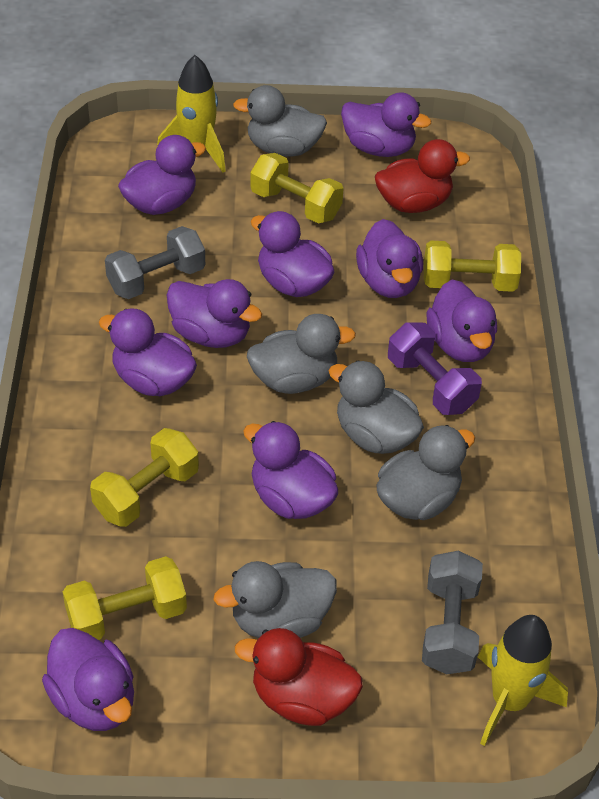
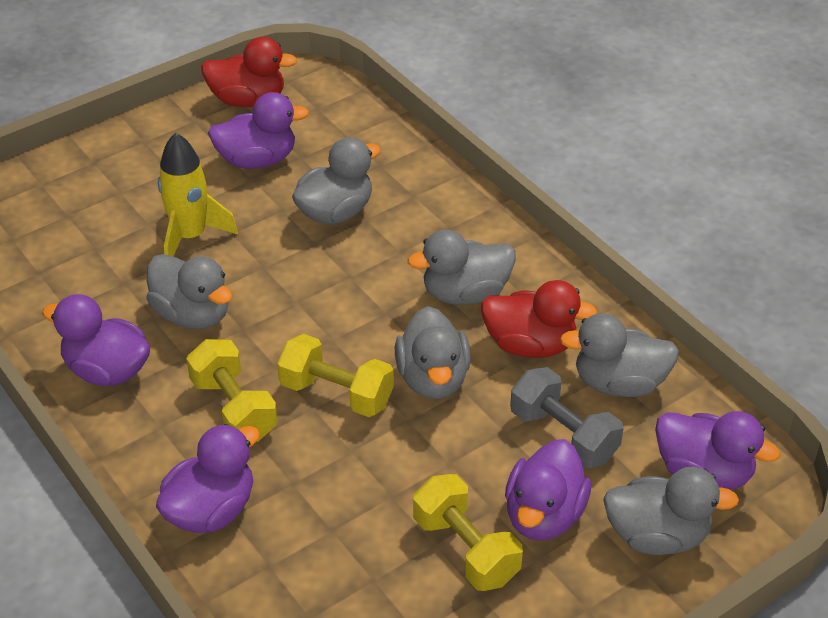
grey duck: 5 -> 6
grey dumbbell: 2 -> 1
purple duck: 9 -> 5
purple dumbbell: 1 -> 0
yellow dumbbell: 4 -> 3
yellow rocket: 2 -> 1

